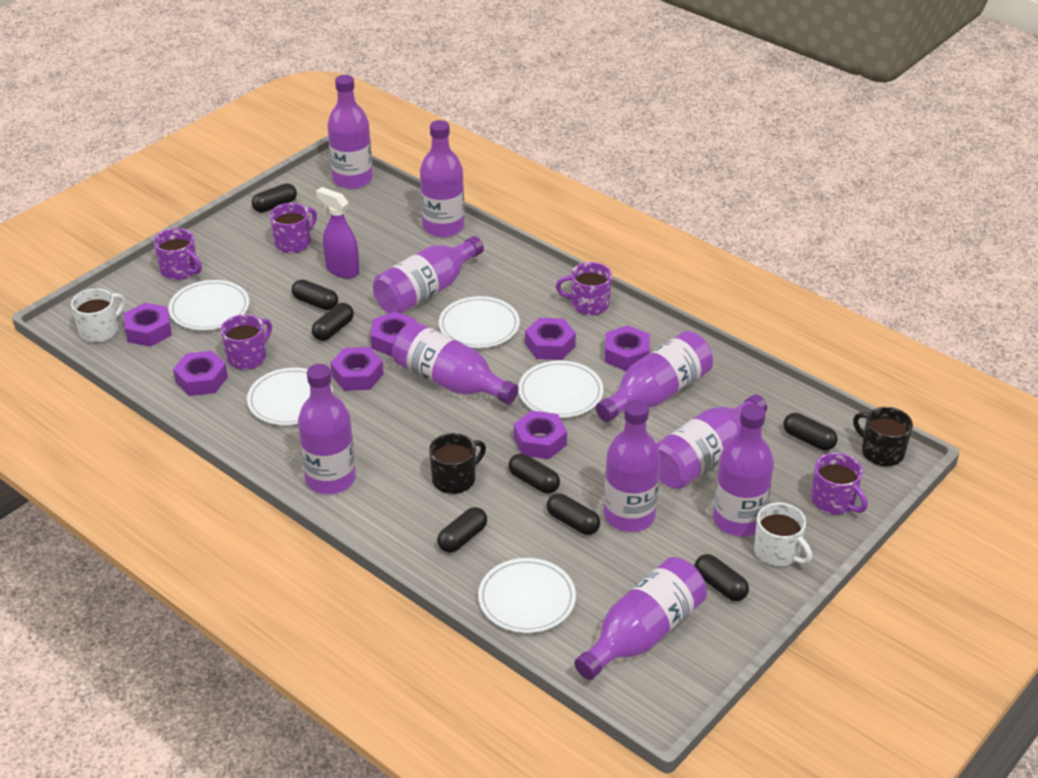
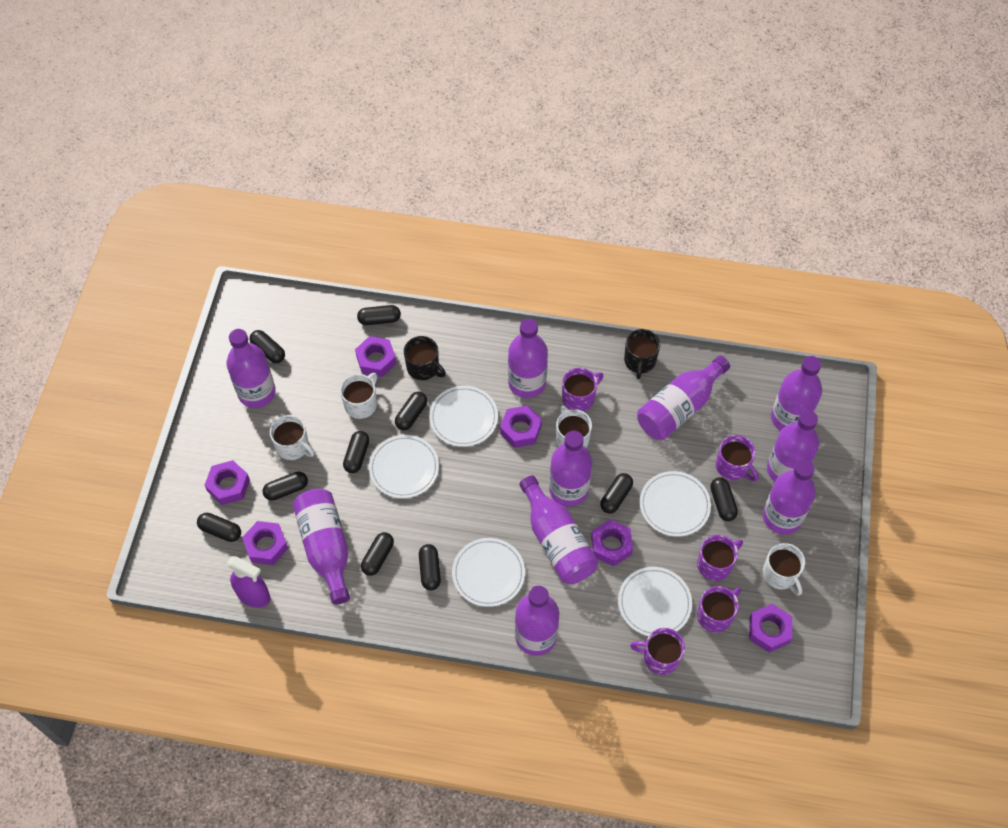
black capsule: 8 -> 10
purple nut: 7 -> 6
white mug: 2 -> 4

